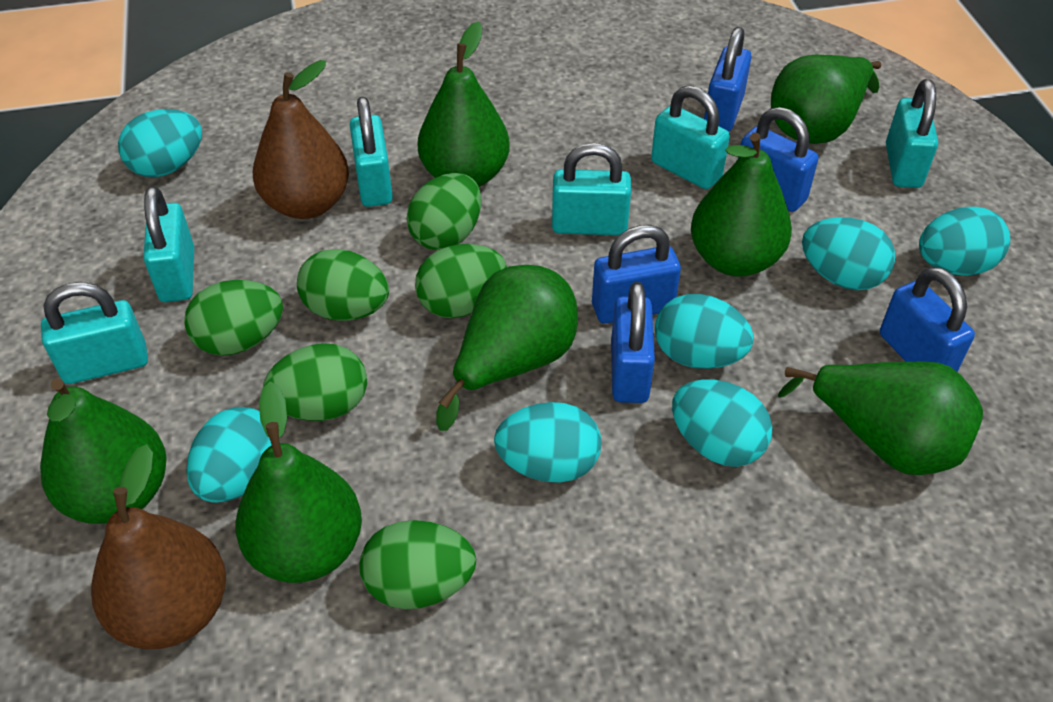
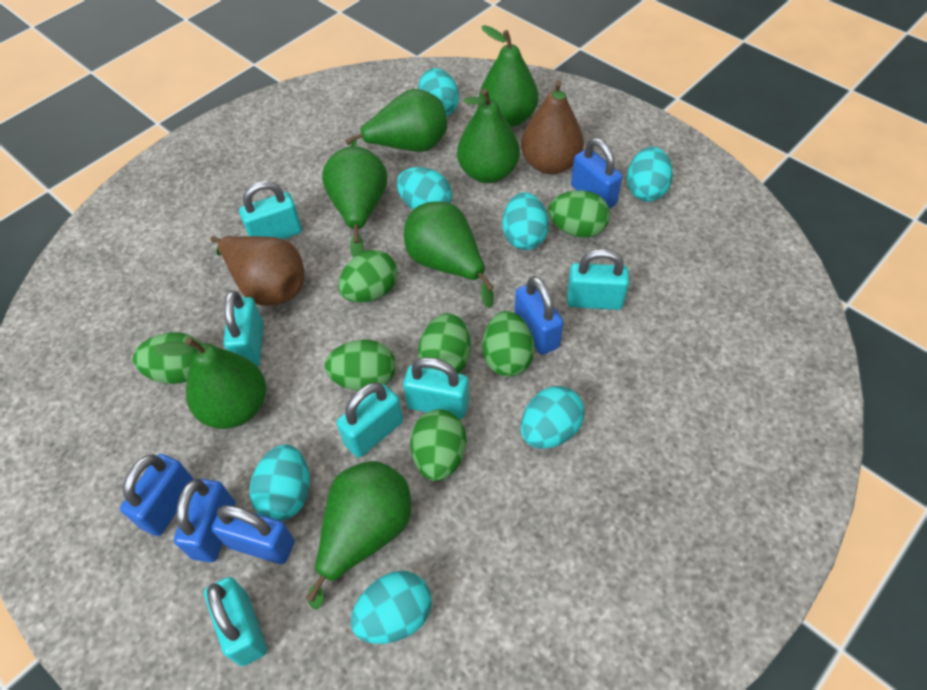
green egg: 6 -> 7

